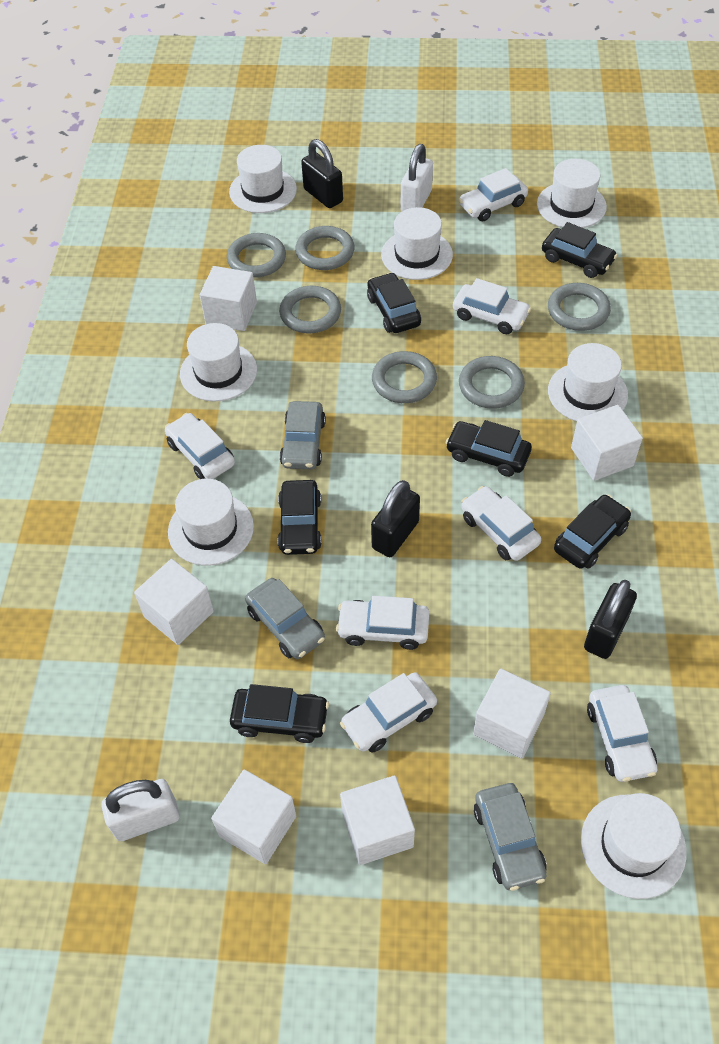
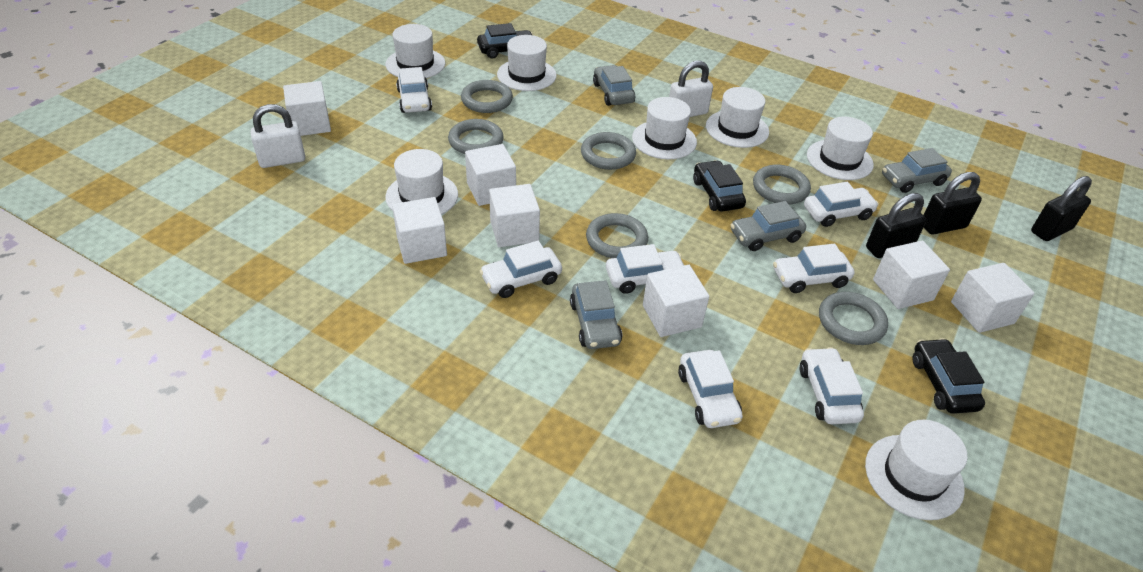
black car: 6 -> 3
grey car: 3 -> 4
white cube: 6 -> 7

